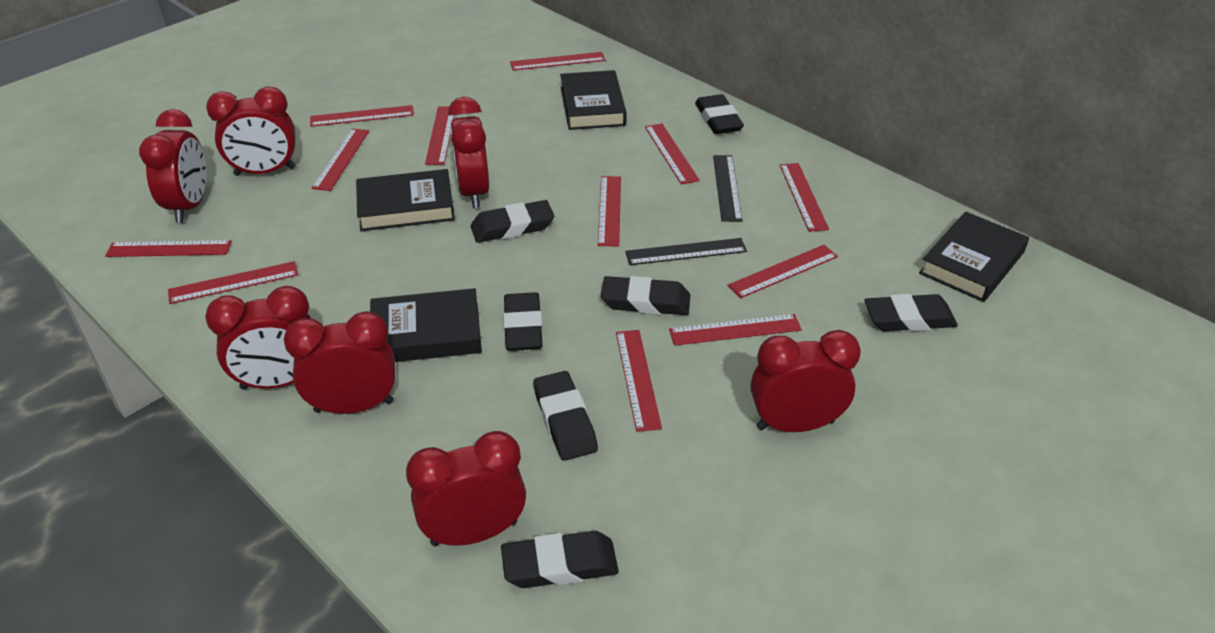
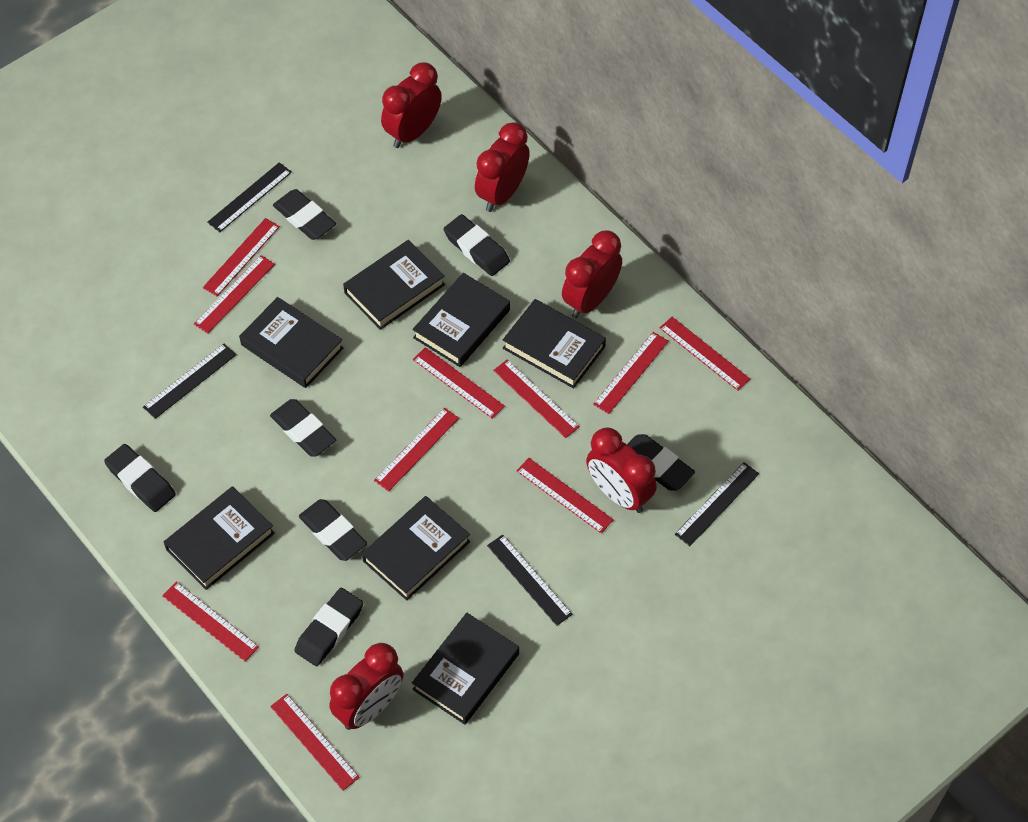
black book: 4 -> 7
black ruler: 2 -> 4
red clock: 7 -> 5
red ruler: 12 -> 10

